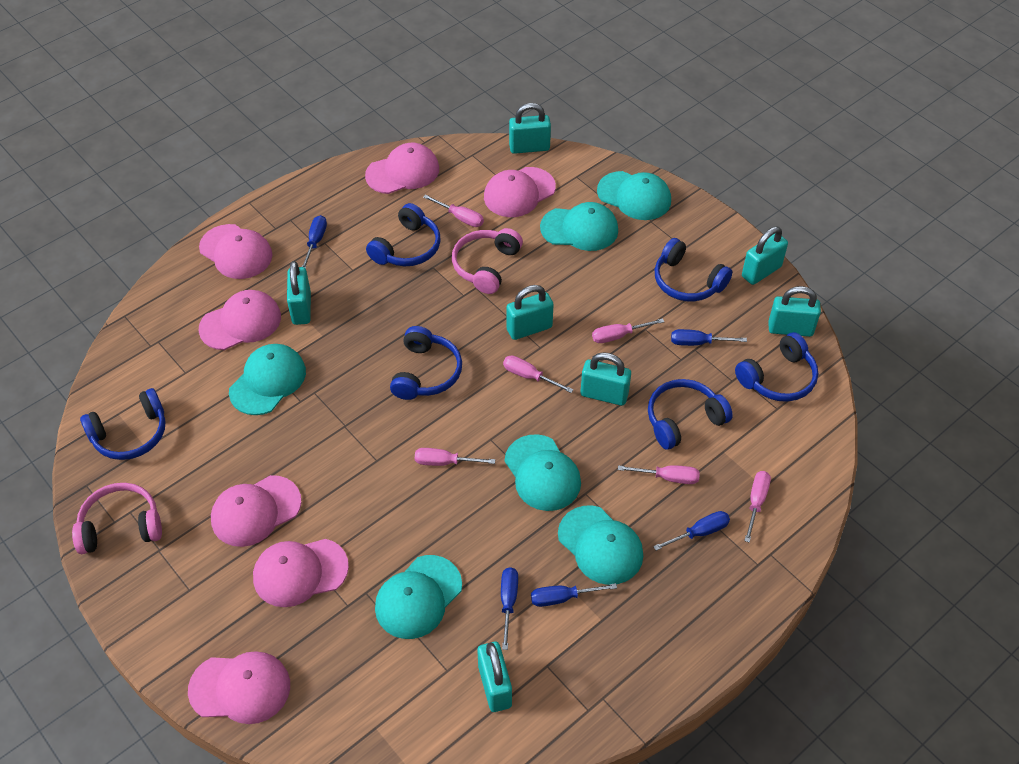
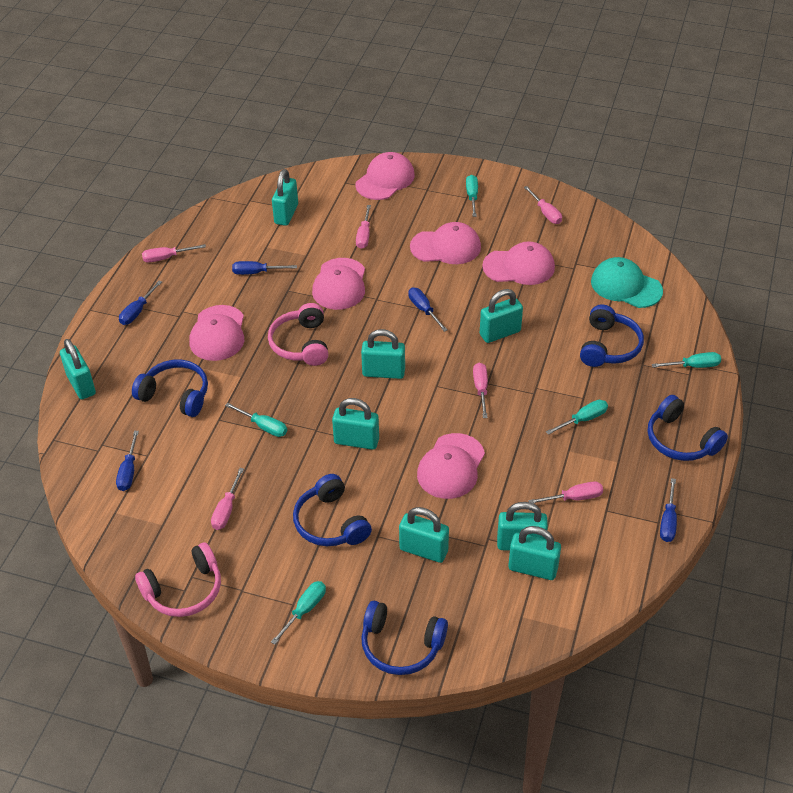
blue headphones: 6 -> 5
pink cap: 7 -> 6
turquoise cap: 6 -> 1
turquoise padlock: 7 -> 8
turquoise screwdriver: 0 -> 5

